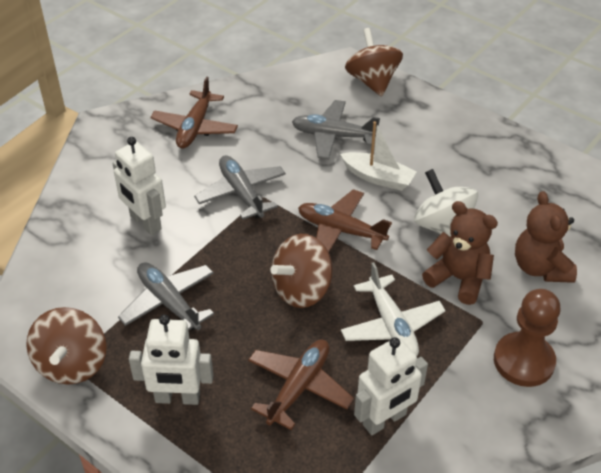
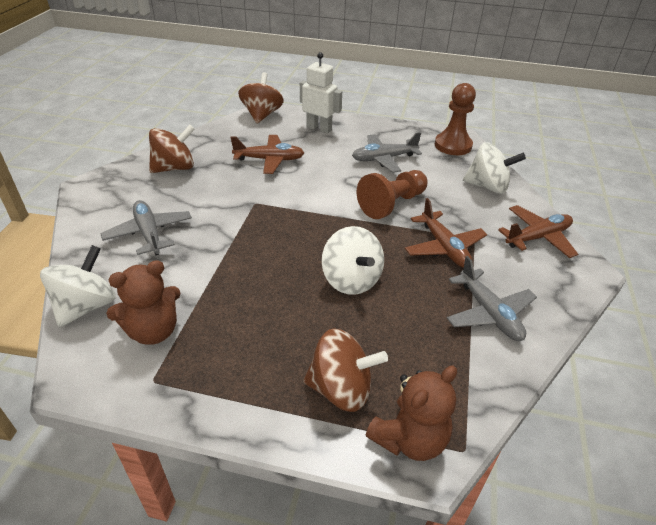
brown pawn: 1 -> 2
white boat: 1 -> 0
white plane: 1 -> 0
white robot: 3 -> 1
white spinning top: 1 -> 3

